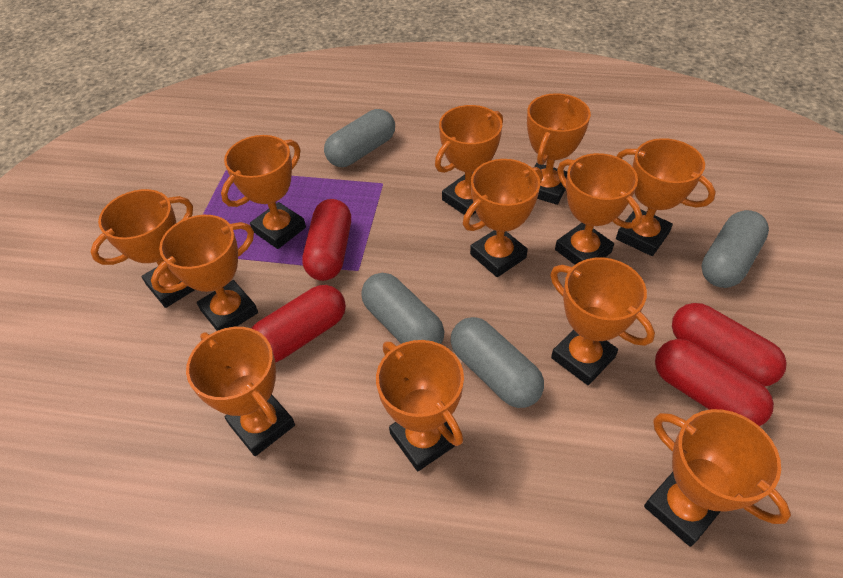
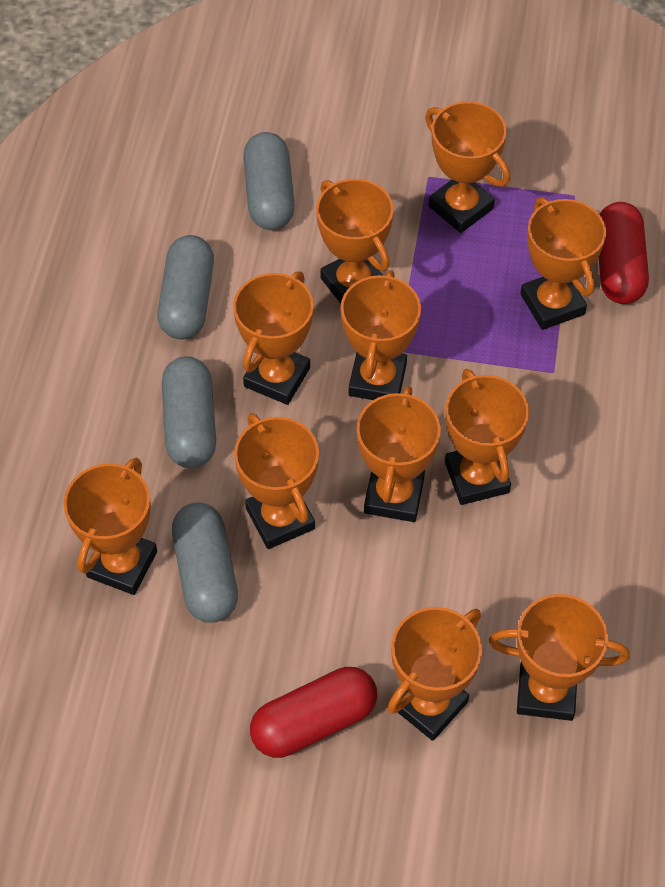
orange trophy: 12 -> 11
red capsule: 4 -> 2

